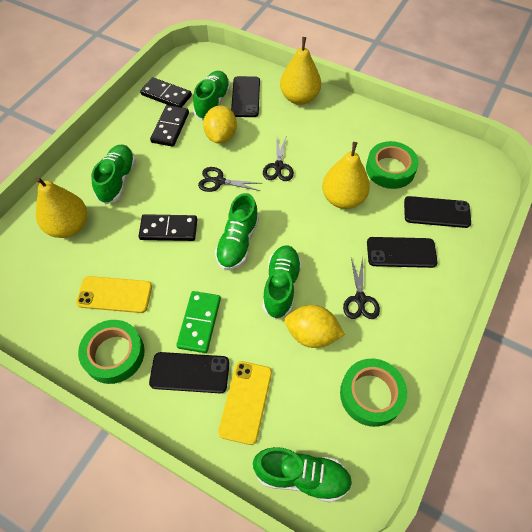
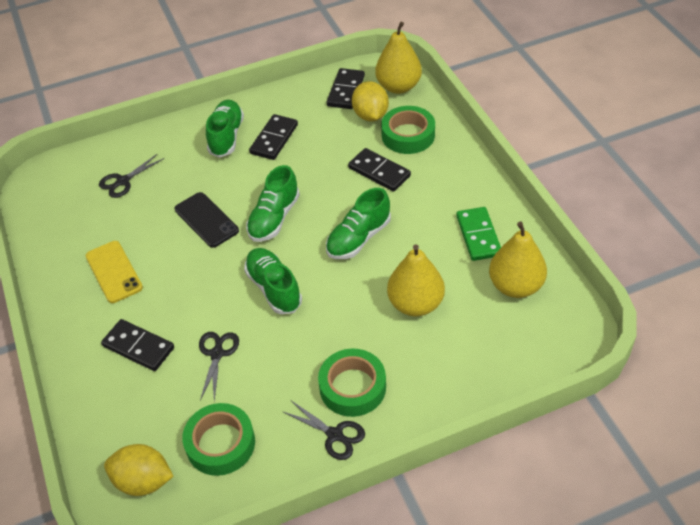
black domino: 3 -> 4
black phone: 4 -> 1
green shoe: 5 -> 4
yellow phone: 2 -> 1

